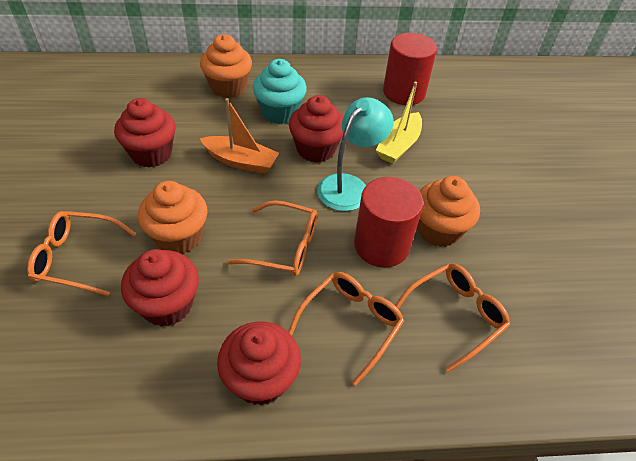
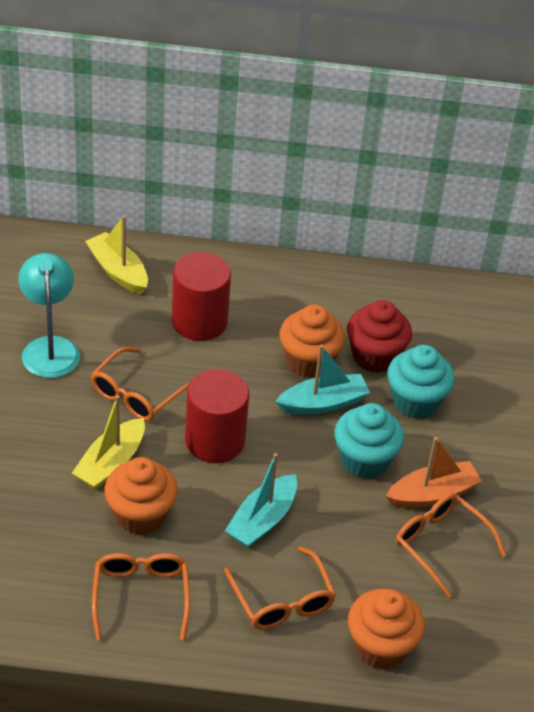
red cupcake: 4 -> 1
turquoise boat: 0 -> 2
turquoise cupcake: 1 -> 2
yellow boat: 1 -> 2

